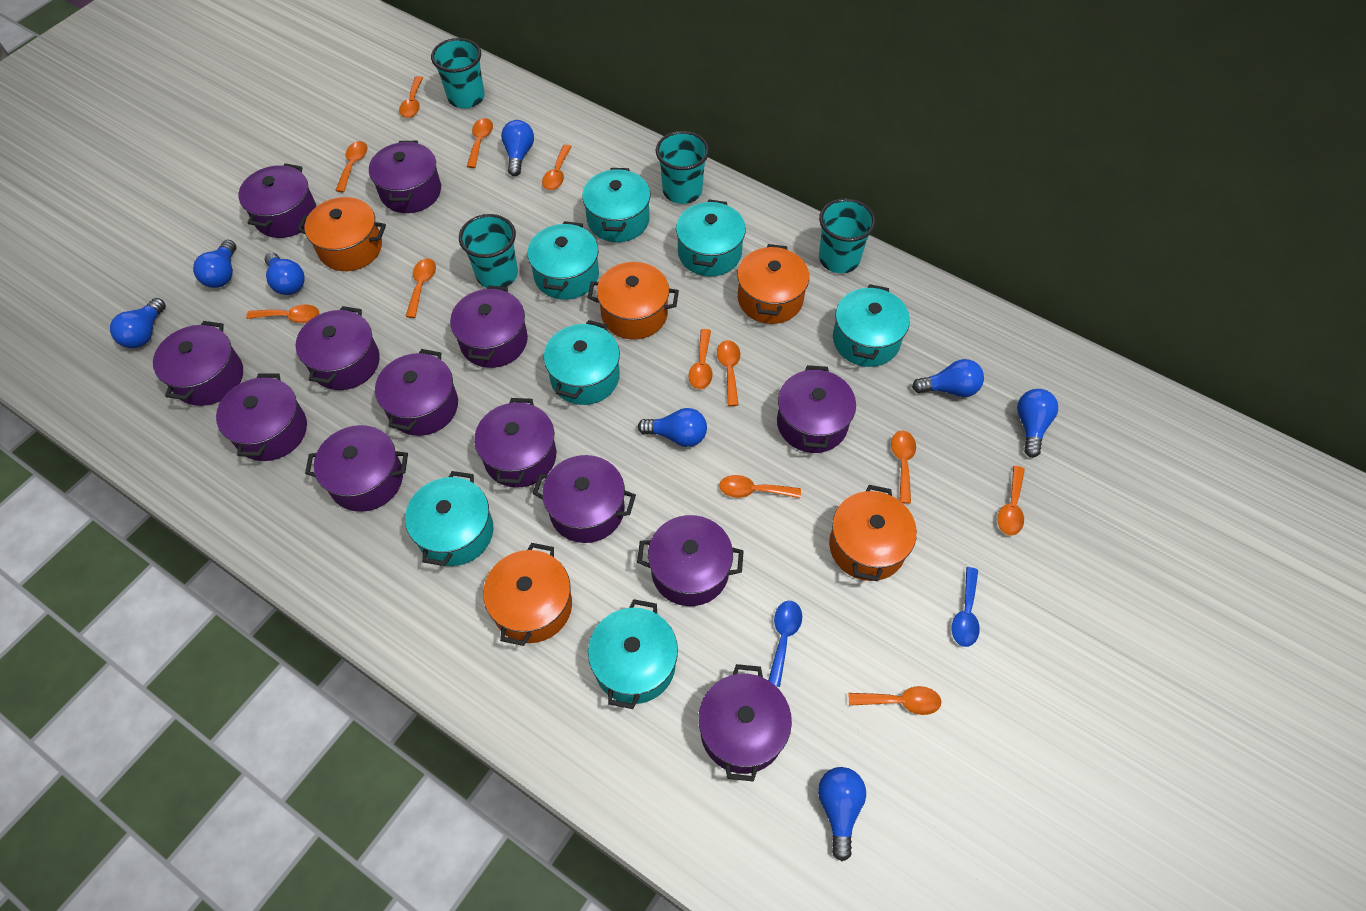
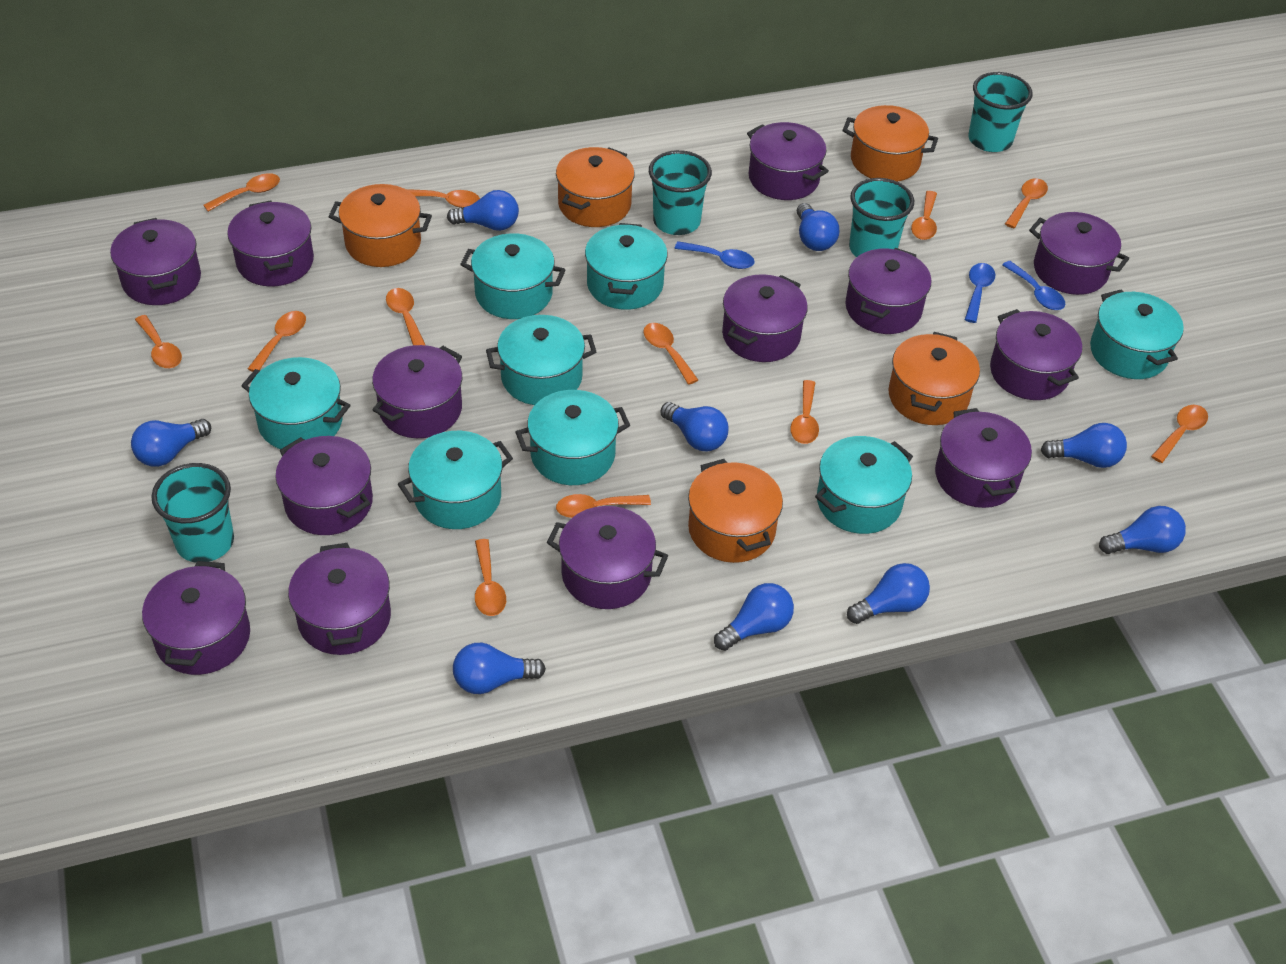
blue light bulb: 8 -> 9
blue spoon: 2 -> 3
turquoise pot: 7 -> 8

